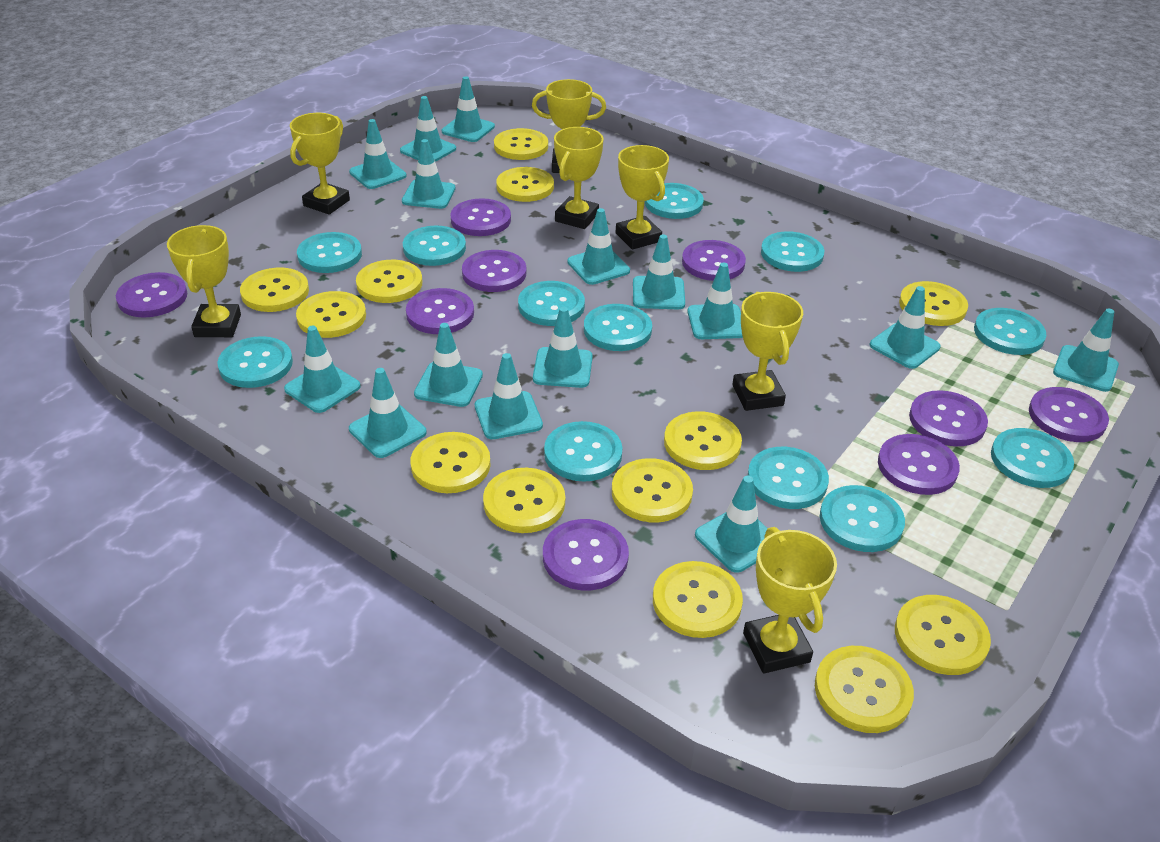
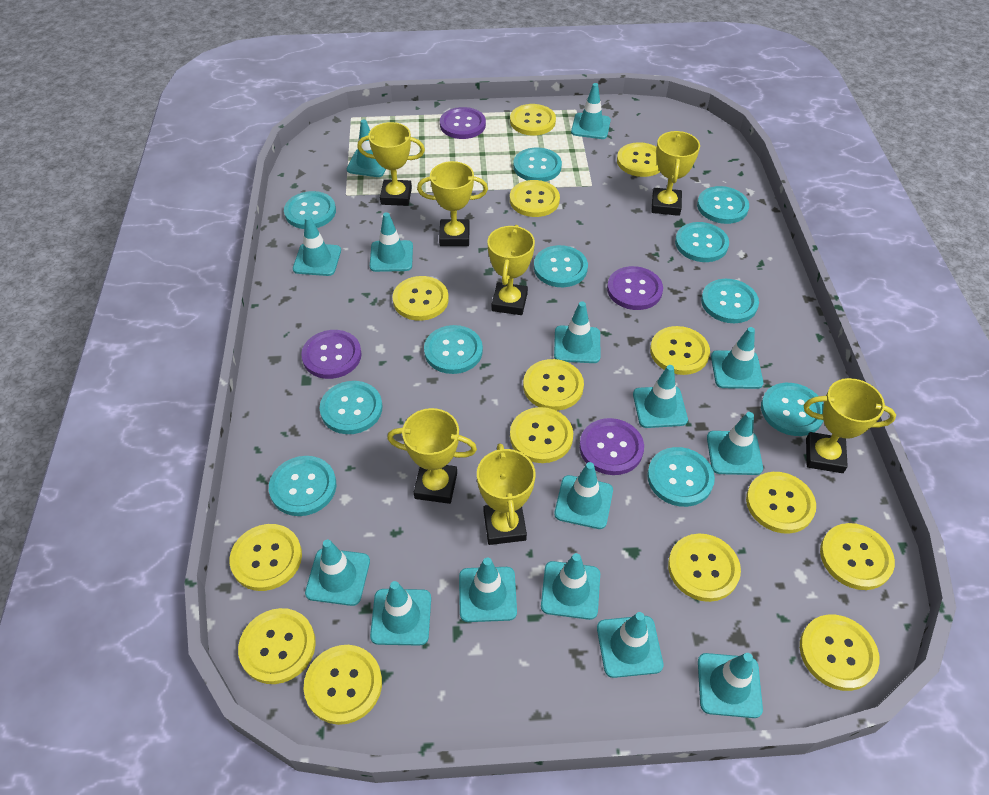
purple button: 9 -> 4
turquoise button: 12 -> 11
yellow button: 13 -> 14

